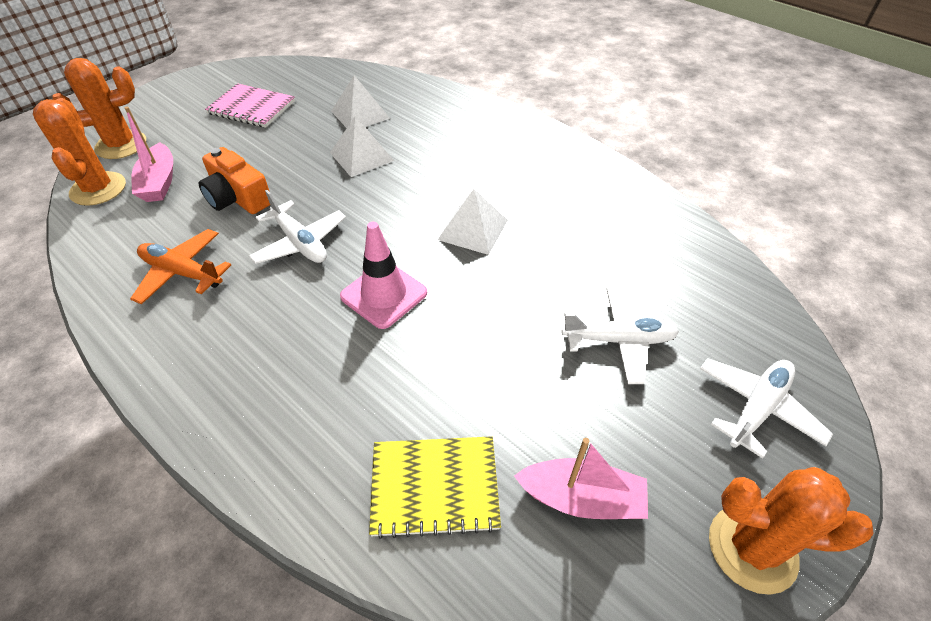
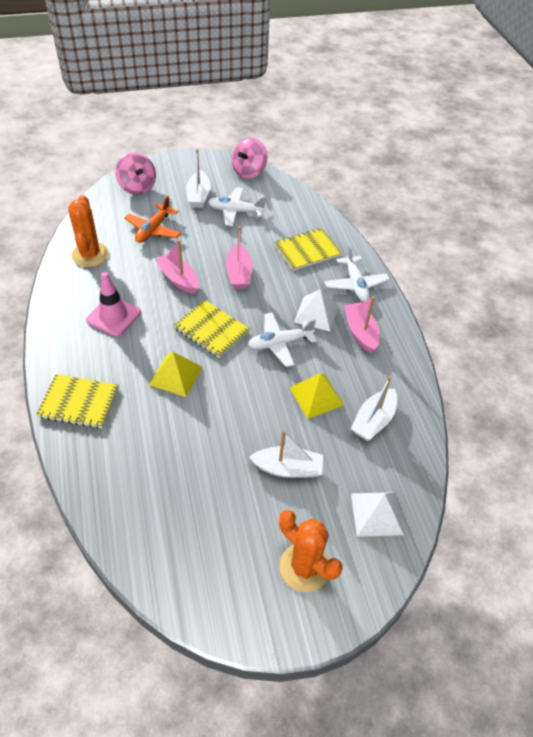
orange cactus: 3 -> 2
orange camera: 1 -> 0
pink boat: 2 -> 3
pink notebook: 1 -> 0
pink spinning top: 0 -> 2
white boat: 0 -> 3
white pyramid: 3 -> 2
yellow notebook: 1 -> 3
yellow pyramid: 0 -> 2

